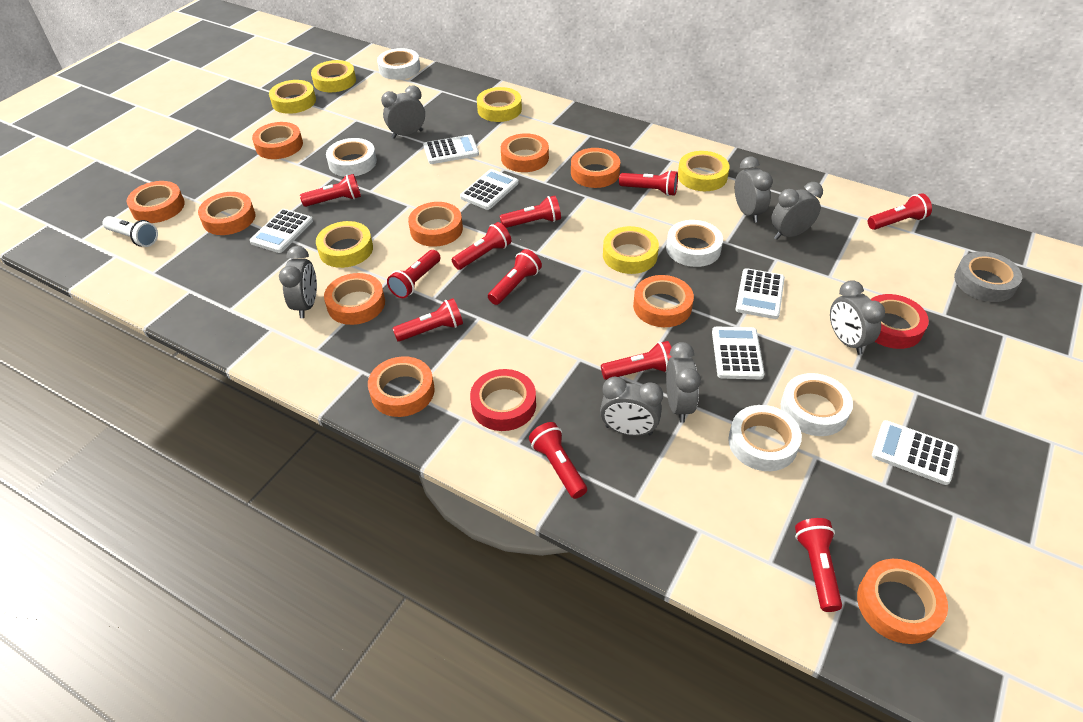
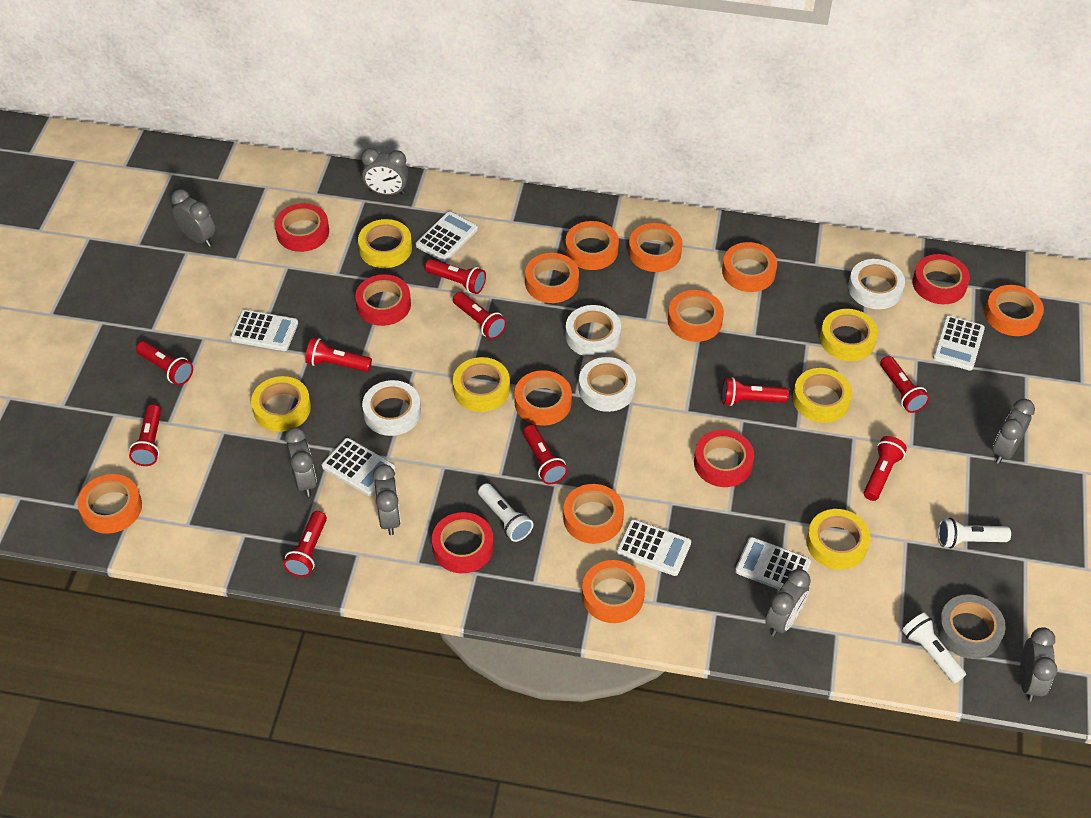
red flashlight: 11 -> 10
red tape: 2 -> 5
white flashlight: 1 -> 3
white tape: 5 -> 4

